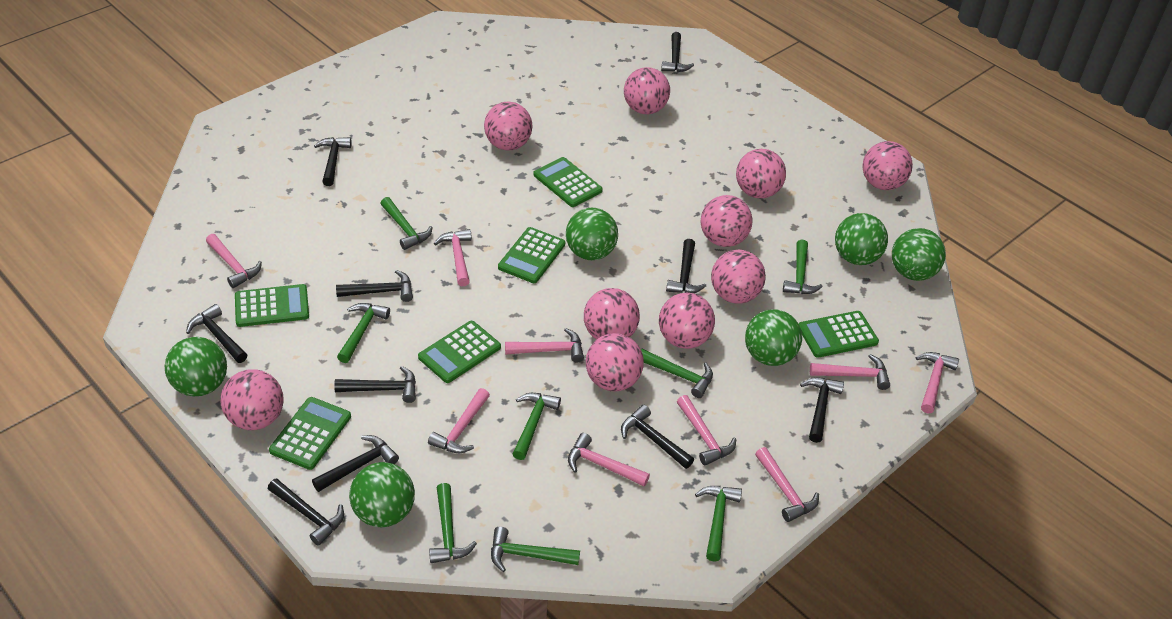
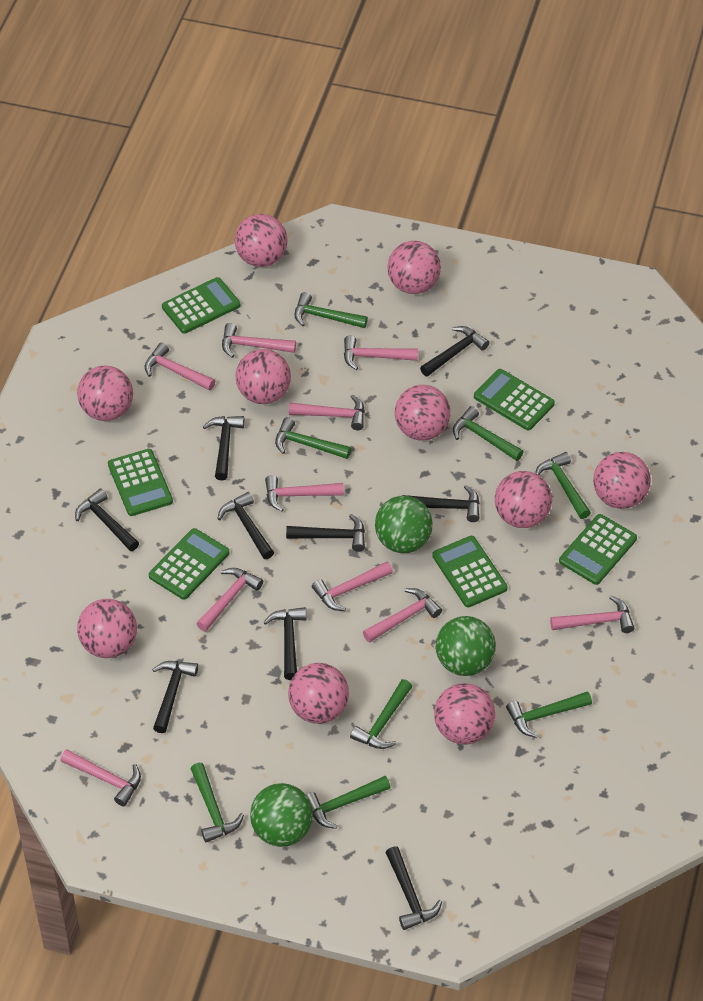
black hammer: 10 -> 9
green ball: 6 -> 3
pink hammer: 9 -> 10

